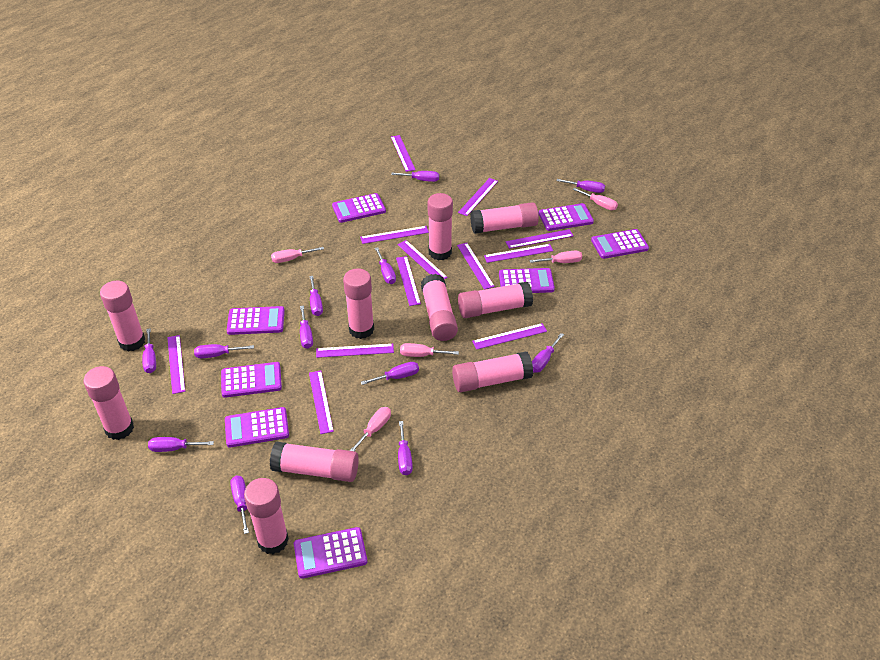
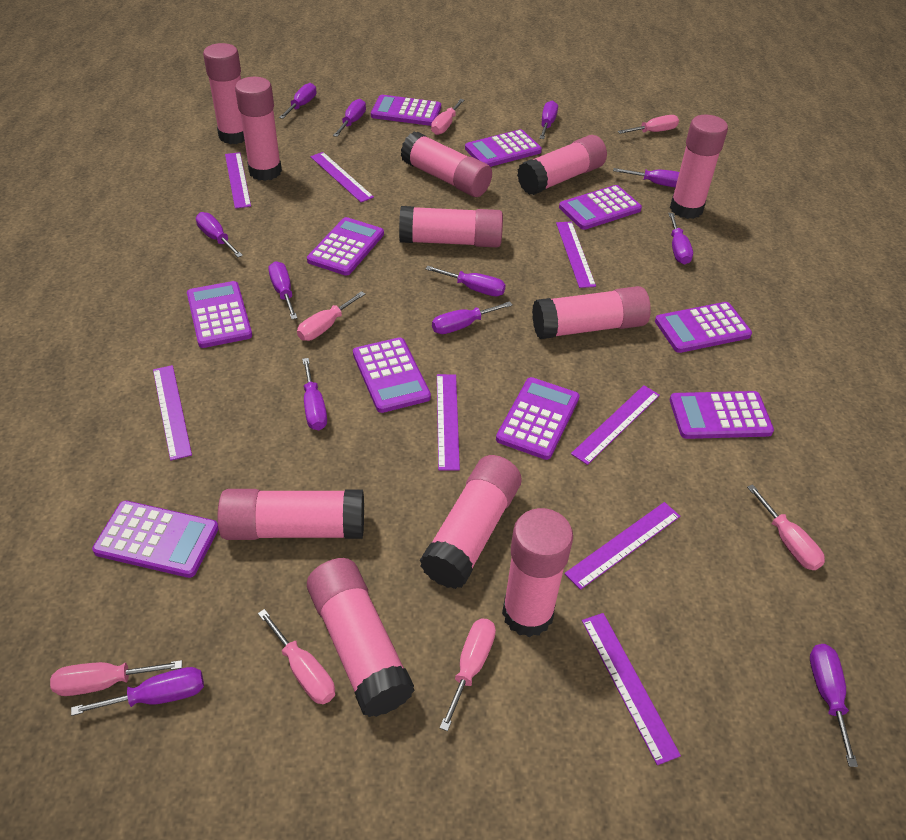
pink glue stick: 10 -> 11
pink screwdriver: 5 -> 7
purple calculator: 8 -> 10
purple ruler: 12 -> 8

